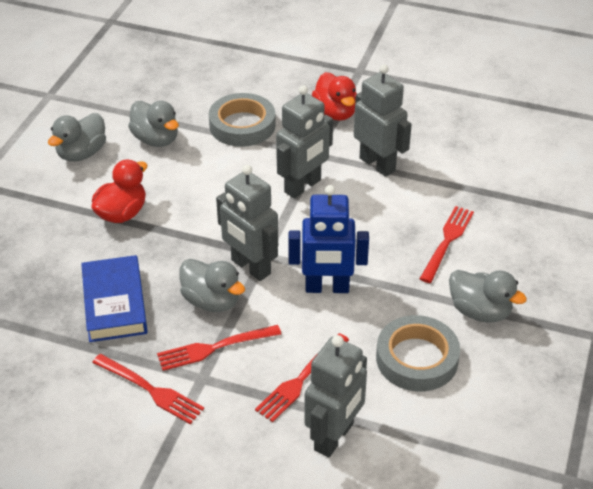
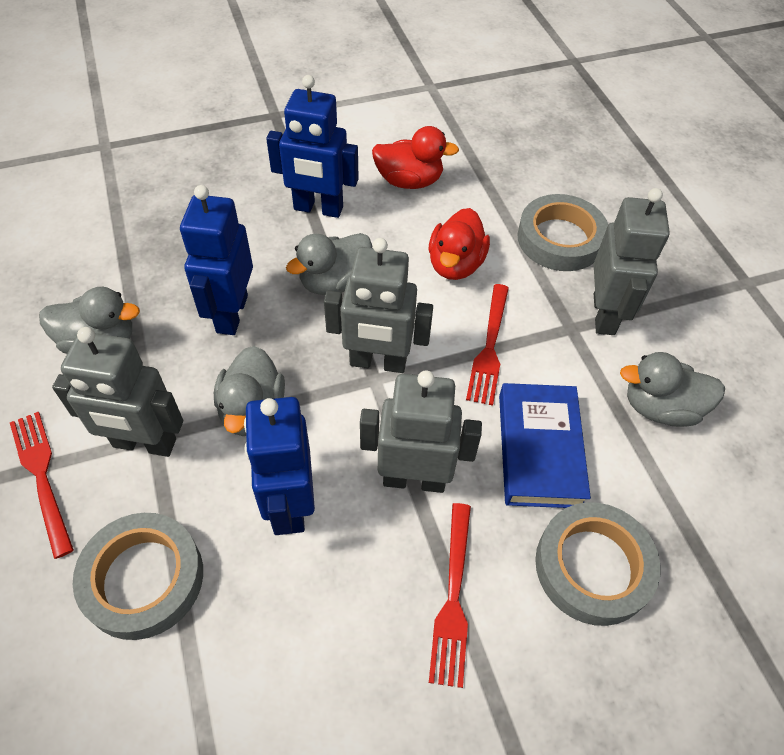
blue robot: 1 -> 3
grey tape: 2 -> 3
red fork: 4 -> 3

